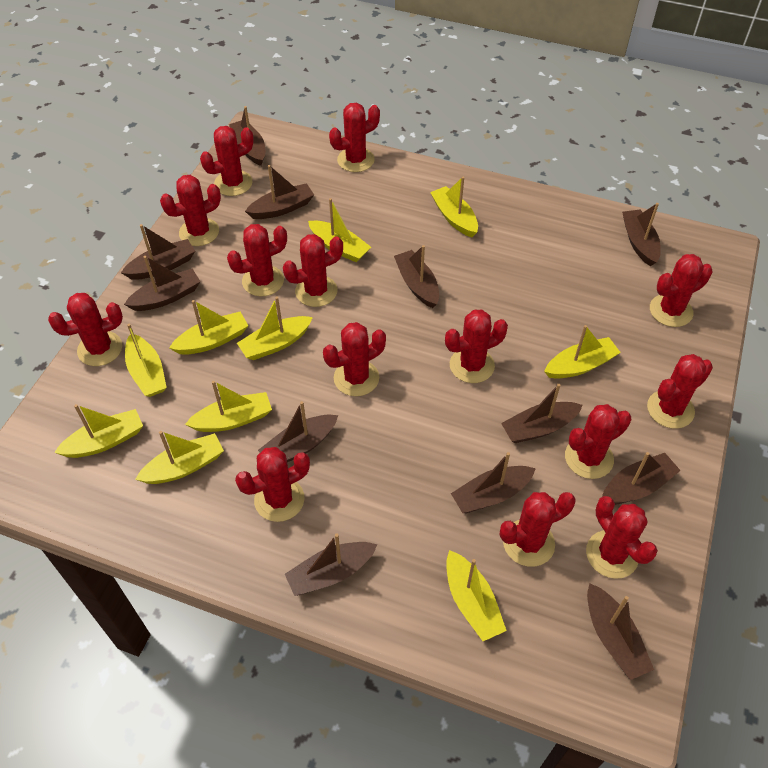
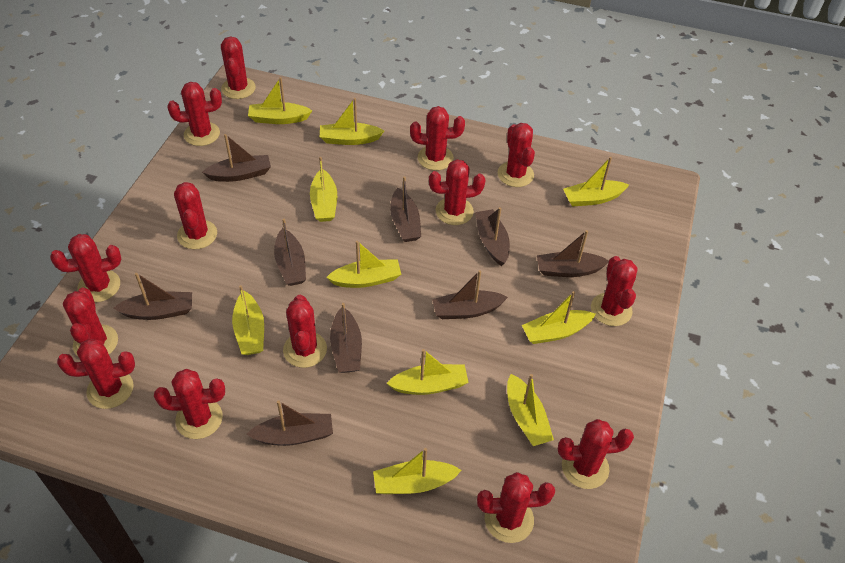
brown boat: 12 -> 9

